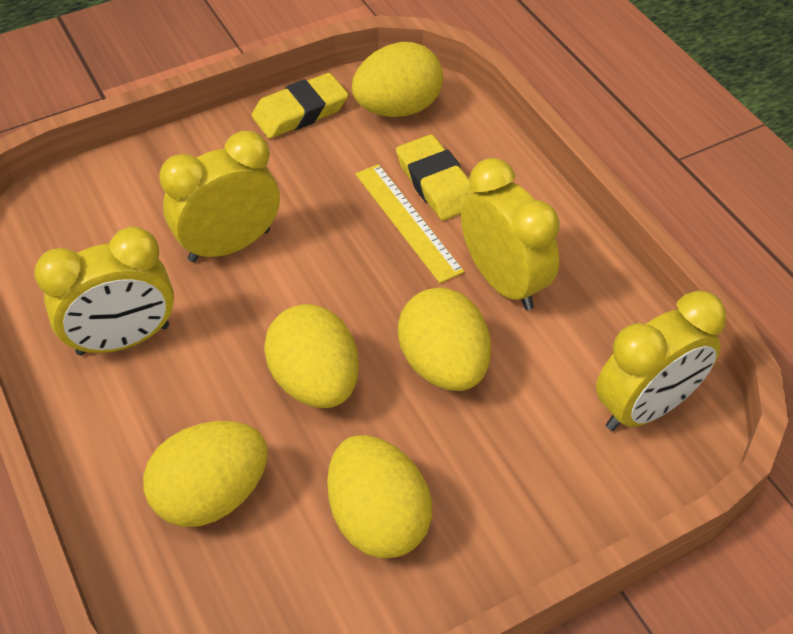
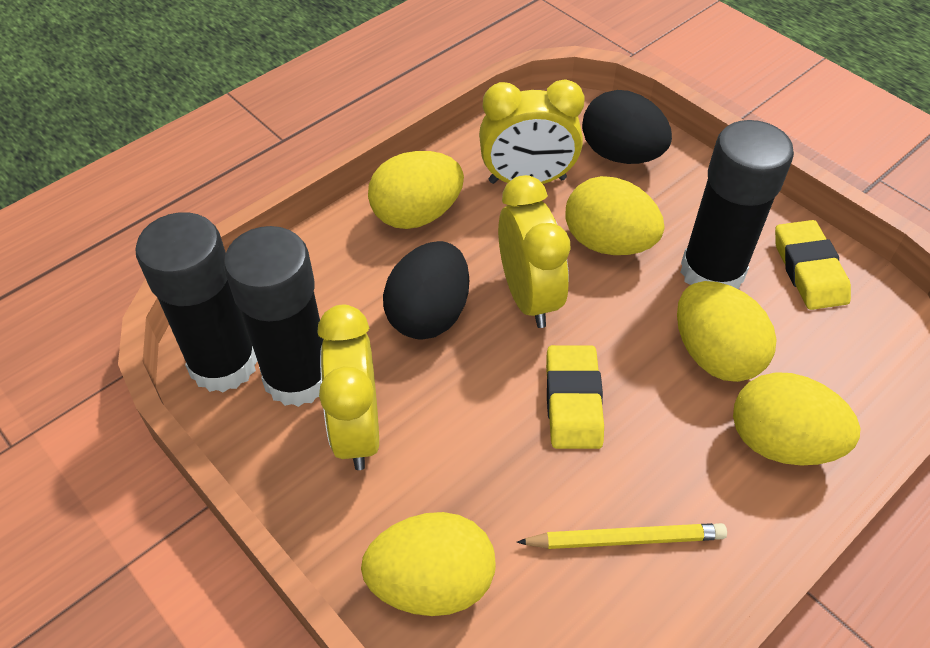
black egg: 0 -> 2
black glue stick: 0 -> 3
yellow clock: 4 -> 3
yellow pencil: 0 -> 1
yellow ruler: 1 -> 0

